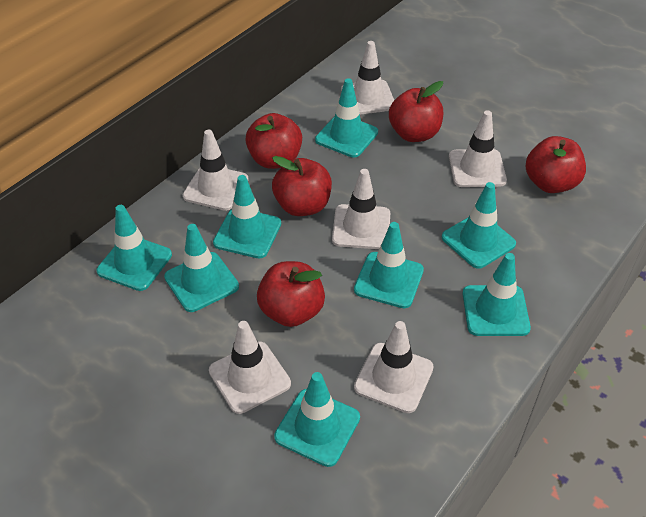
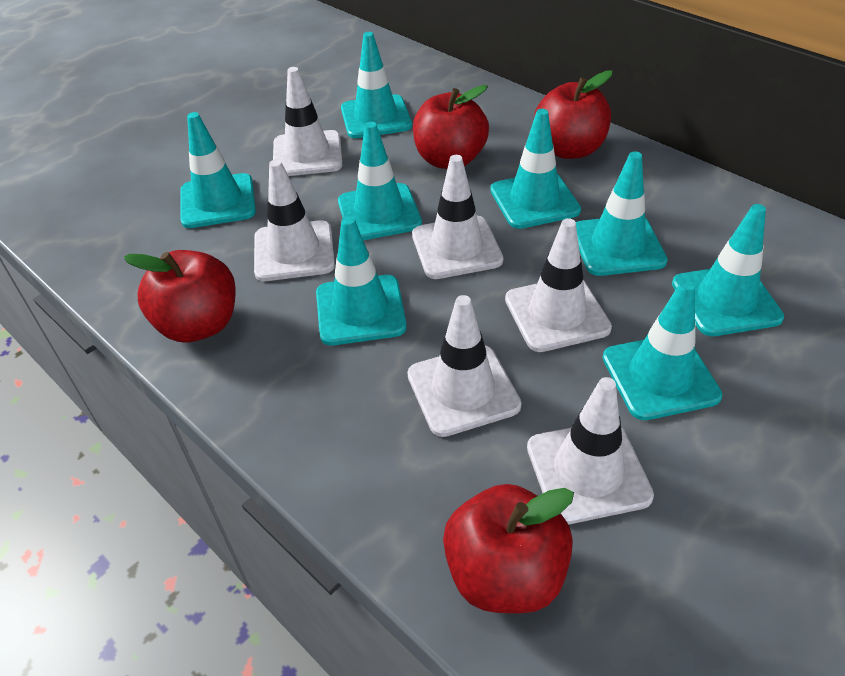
red apple: 5 -> 4

